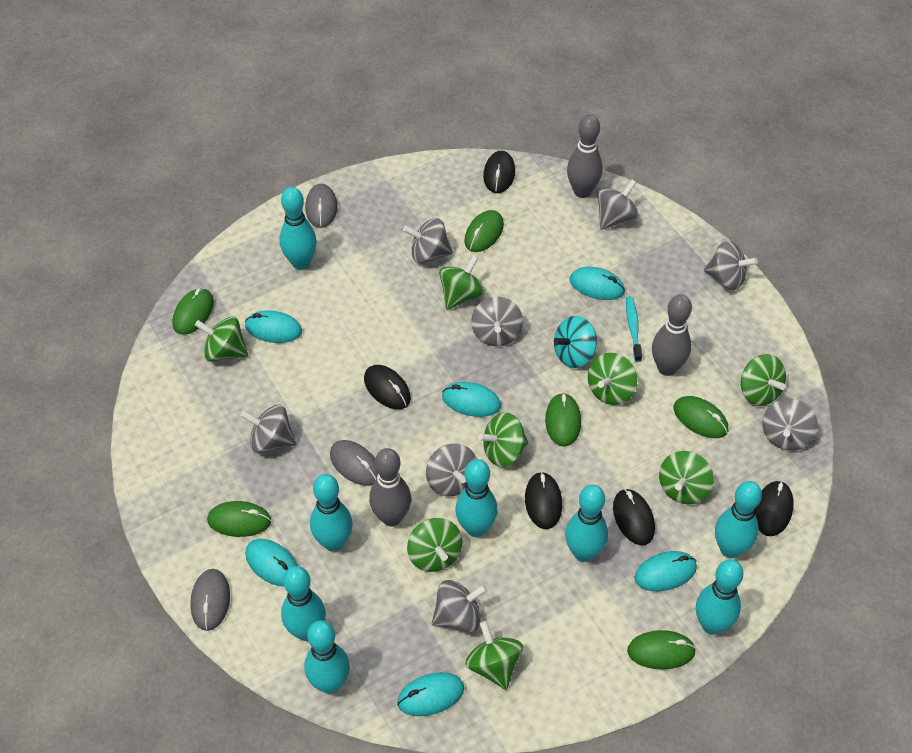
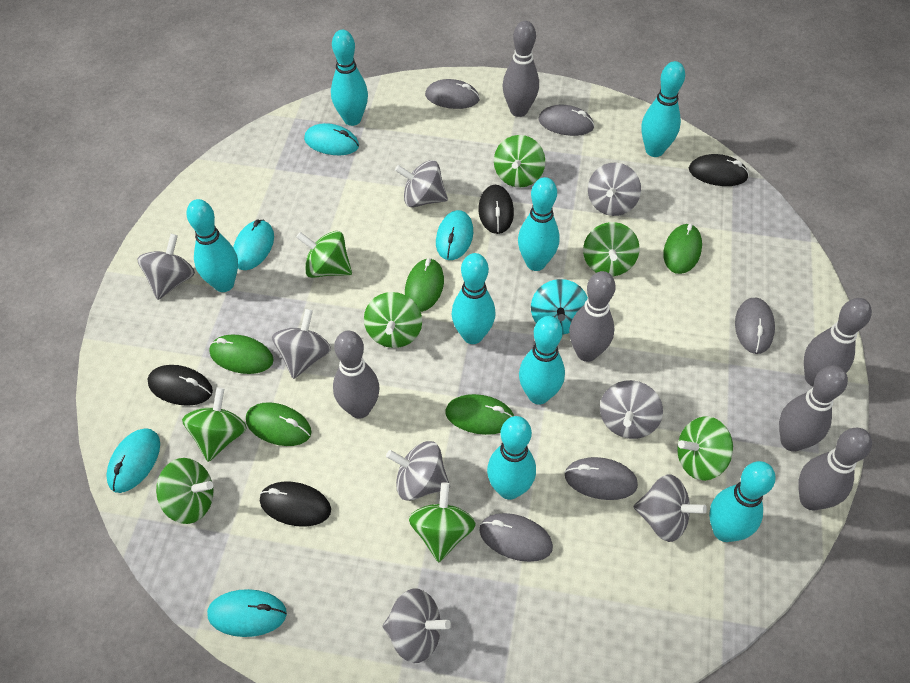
black mouse: 5 -> 4
green mouse: 6 -> 5
grey bowling pin: 3 -> 6
grey mouse: 3 -> 5
turquoise mouse: 6 -> 5
turquoise toothbrush: 1 -> 0

